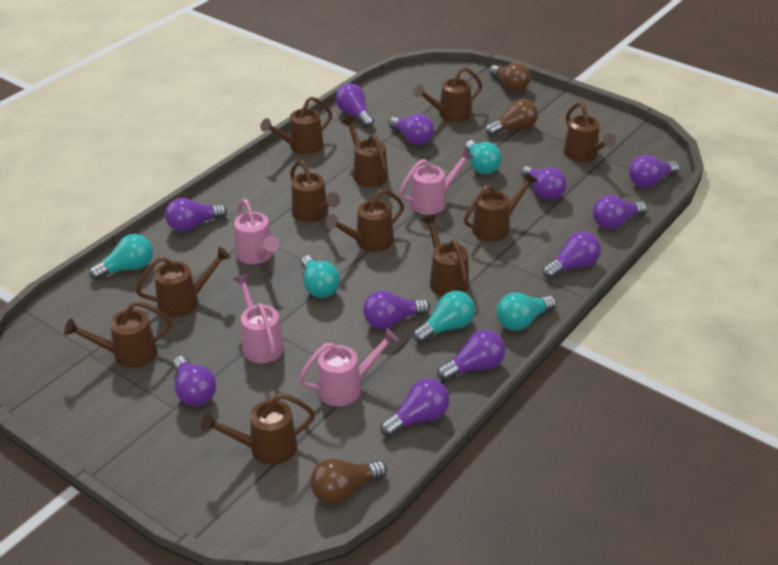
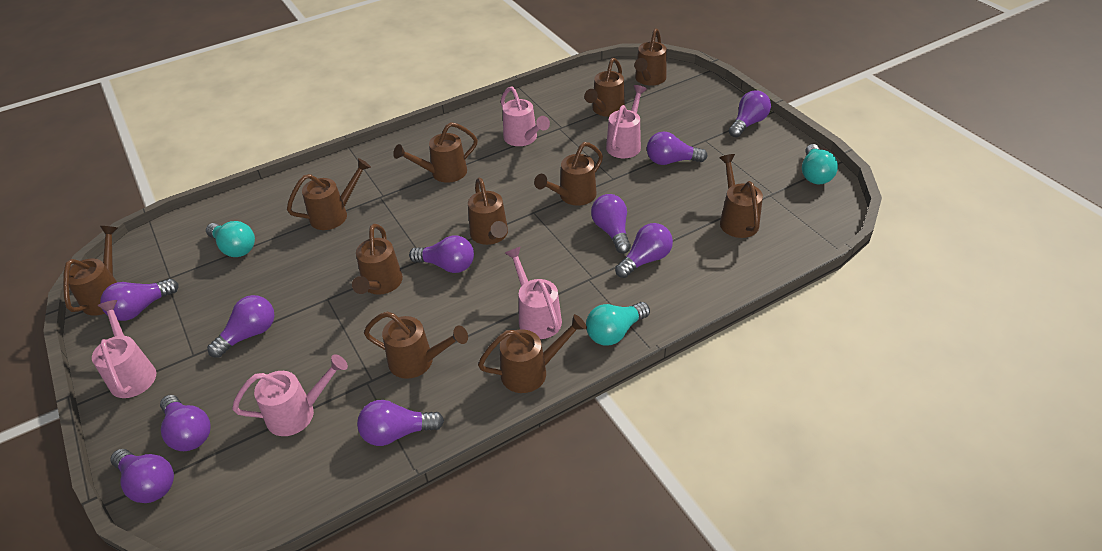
brown light bulb: 3 -> 0
pink watering can: 4 -> 5
purple light bulb: 11 -> 10
turquoise light bulb: 5 -> 3

